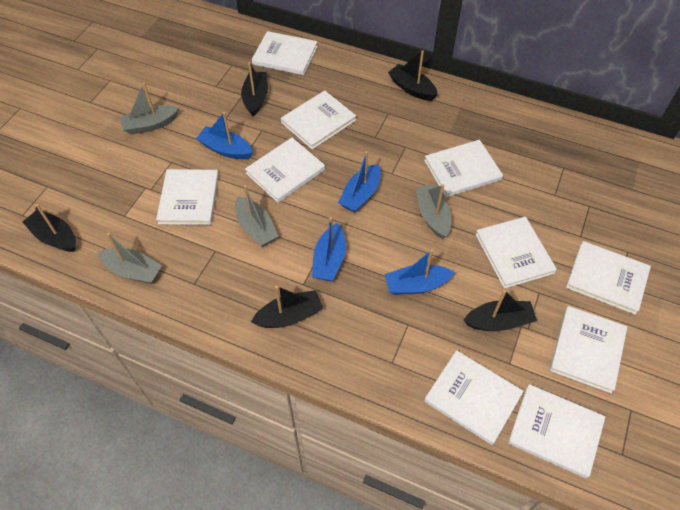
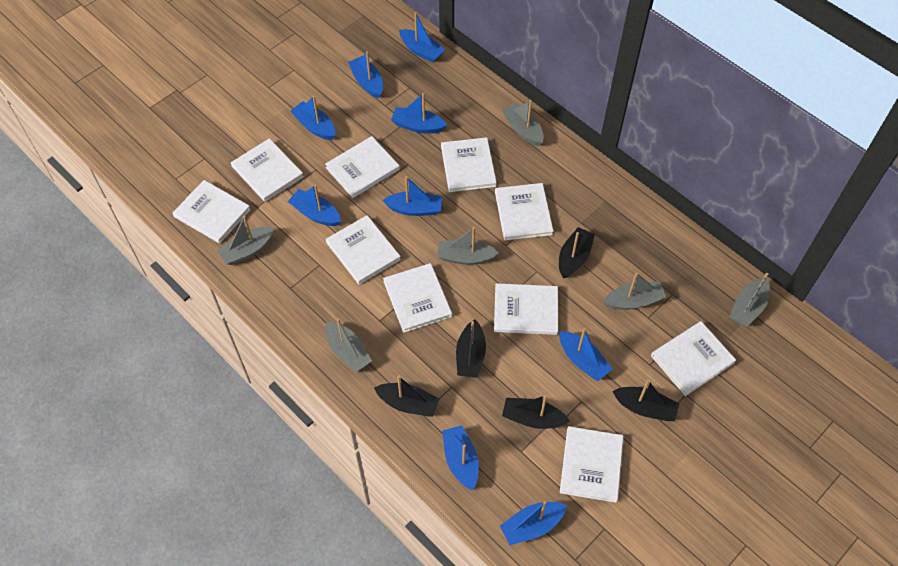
blue boat: 4 -> 9
grey boat: 4 -> 6

